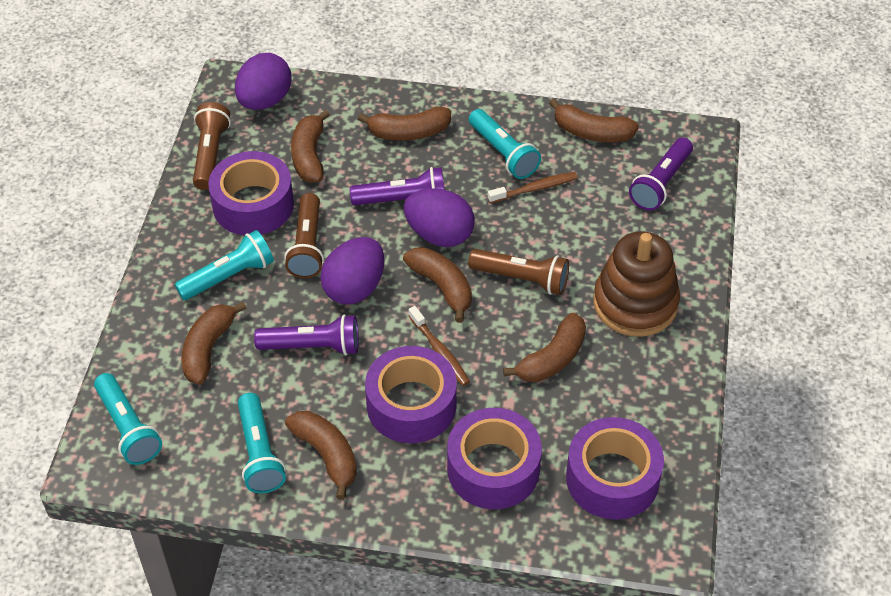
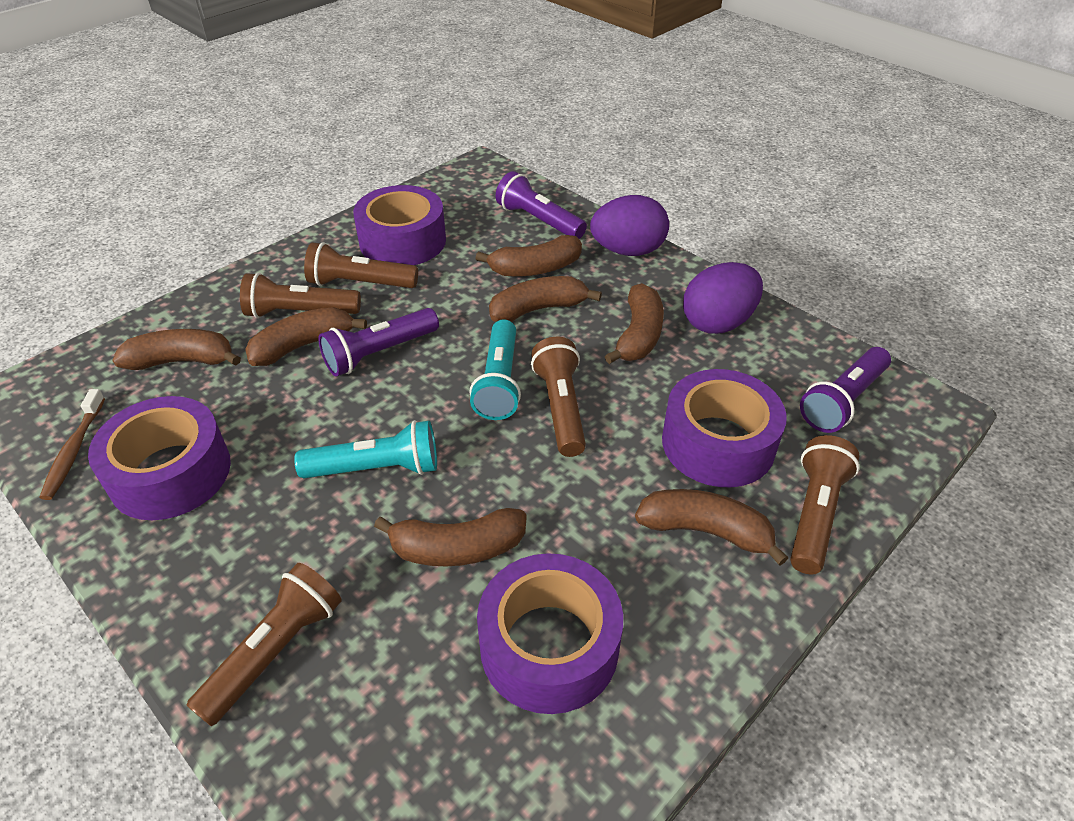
brown flashlight: 3 -> 5
brown stacking toy: 1 -> 0
brown toothbrush: 2 -> 1
purple egg: 3 -> 2
turquoise flashlight: 4 -> 2

